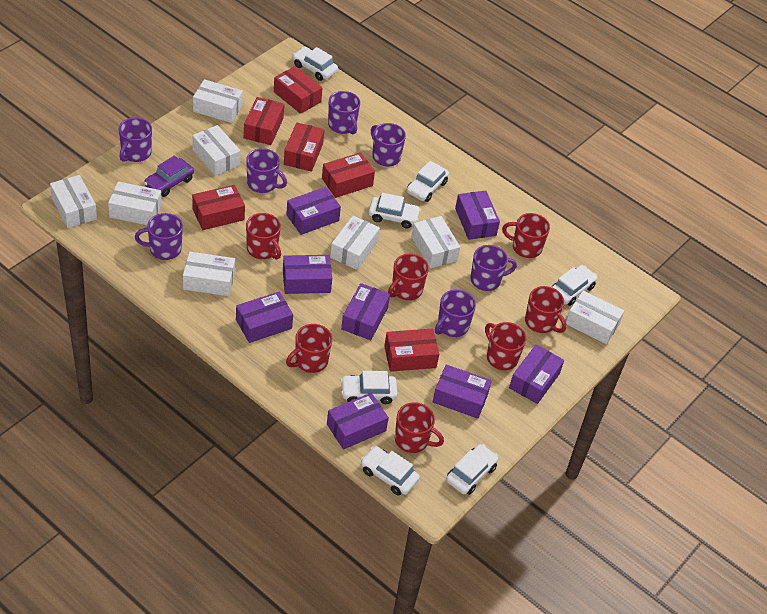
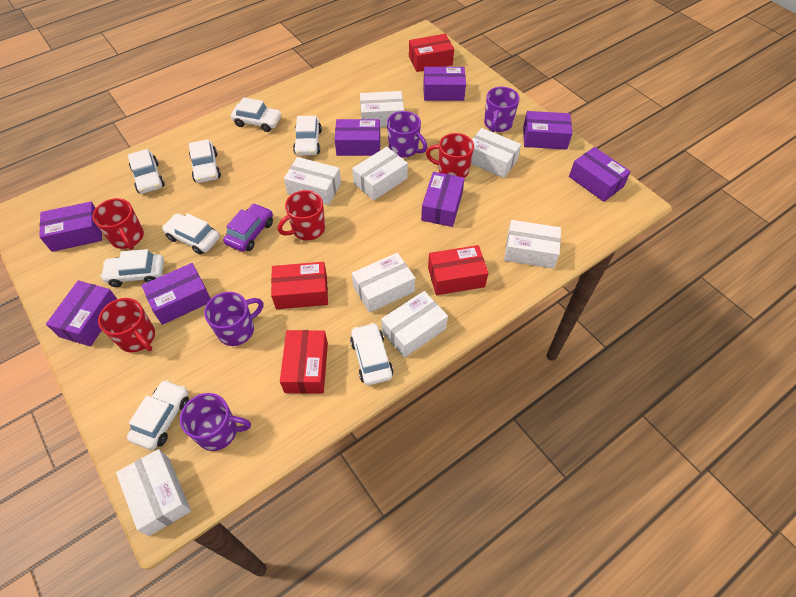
purple mug: 7 -> 4
red box: 6 -> 4
red mug: 7 -> 4
white car: 7 -> 8

